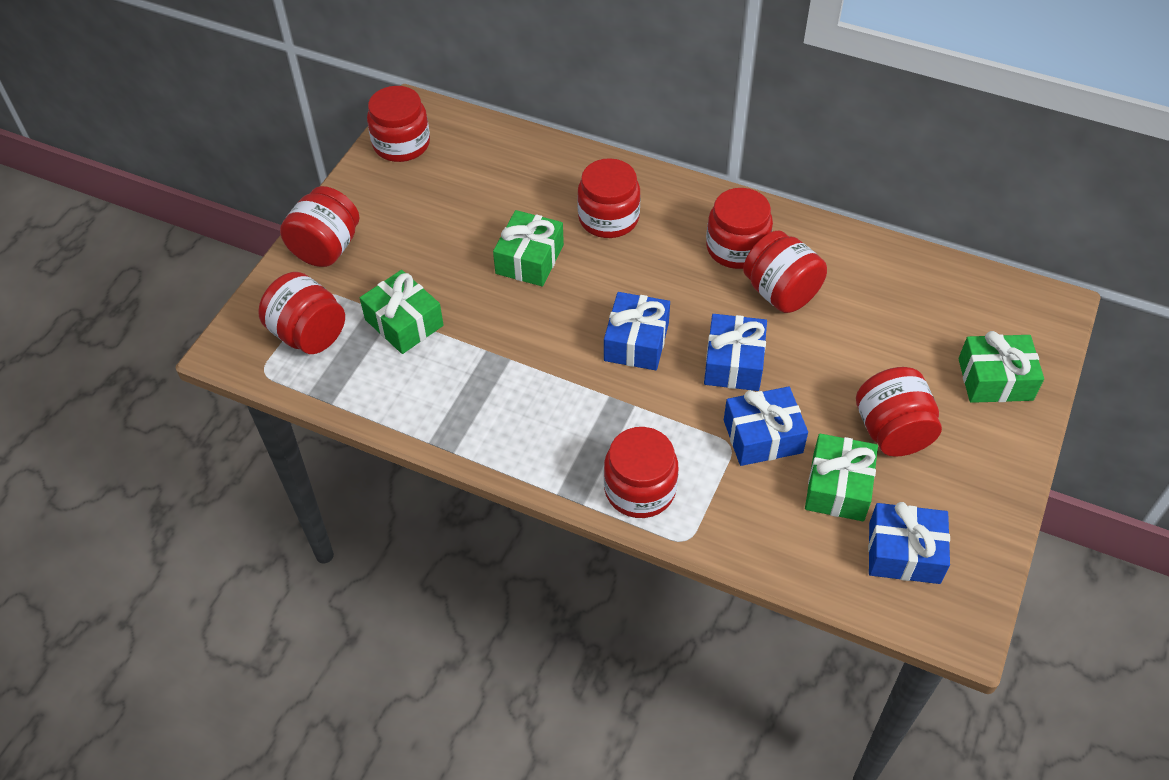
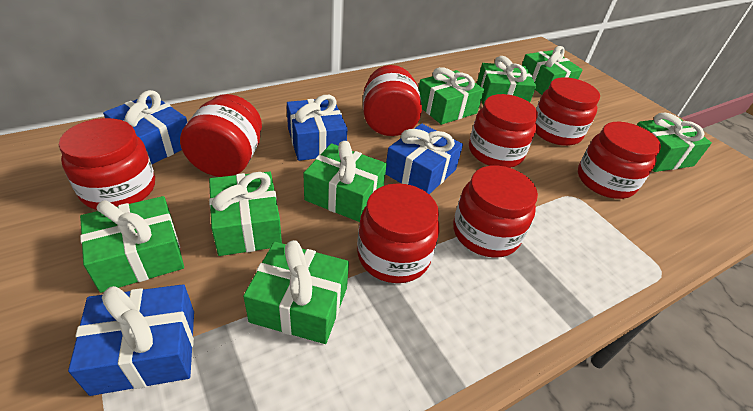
green gift: 4 -> 8

